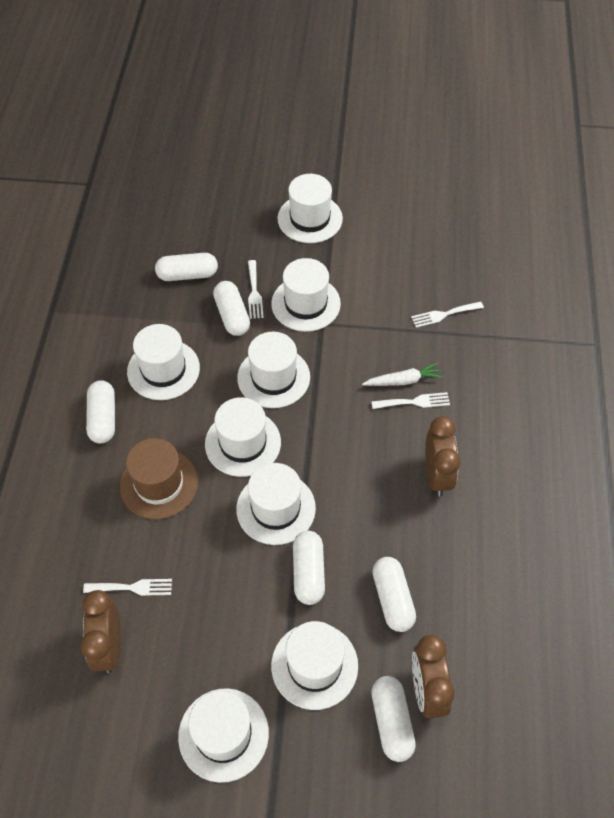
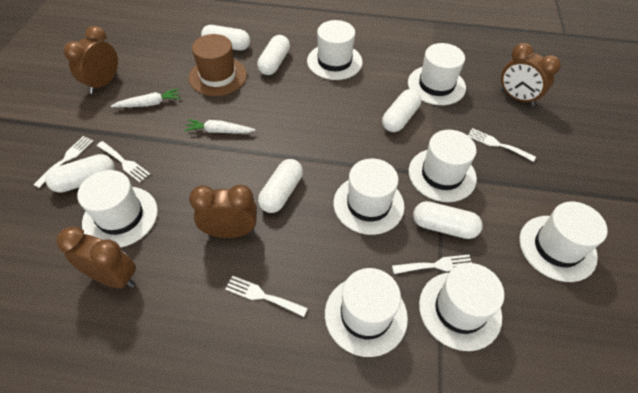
brown clock: 3 -> 4
white carrot: 1 -> 2
white fork: 4 -> 5

